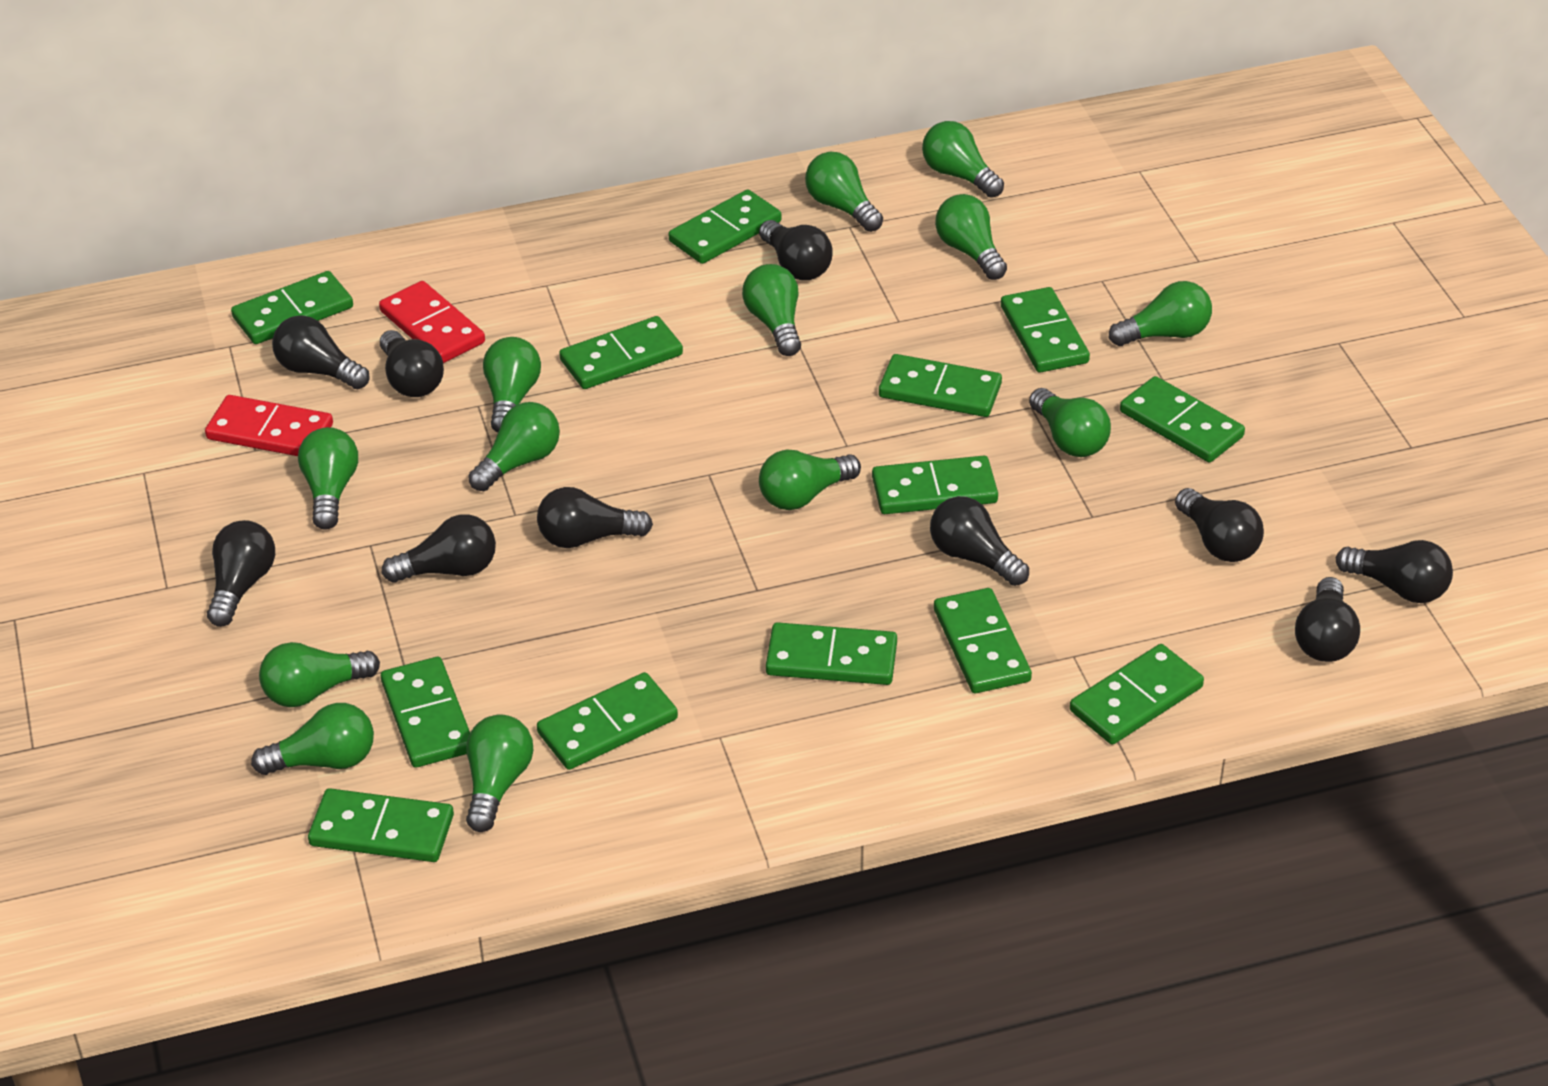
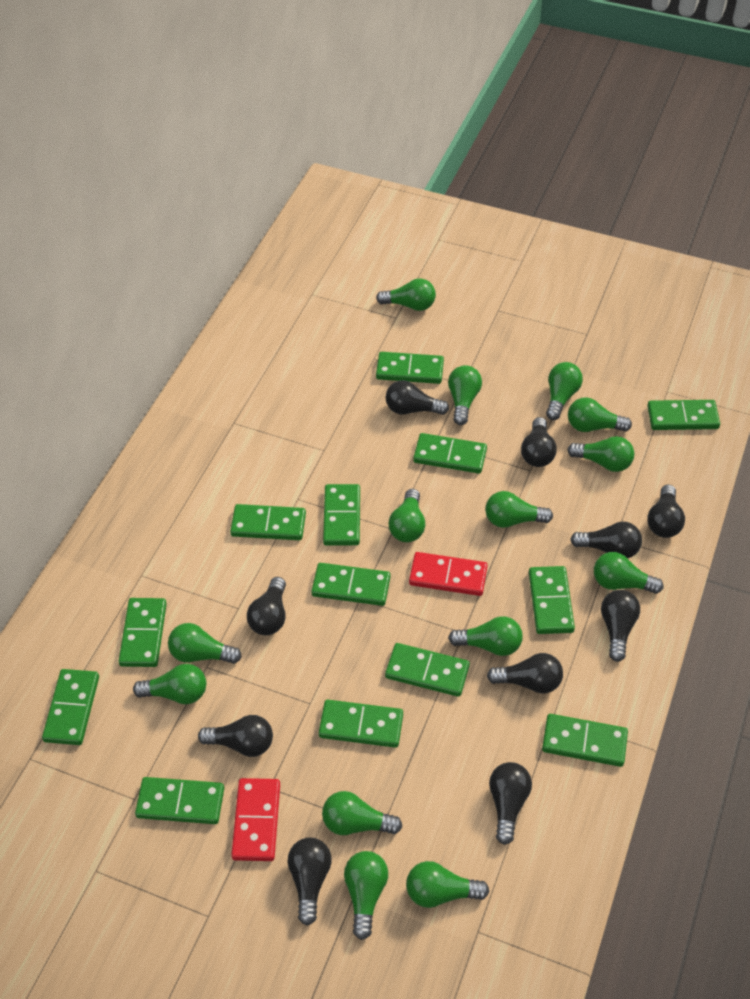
green light bulb: 13 -> 14

